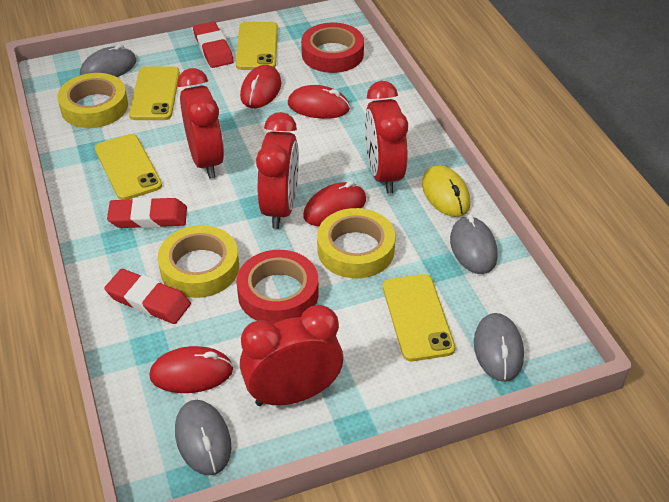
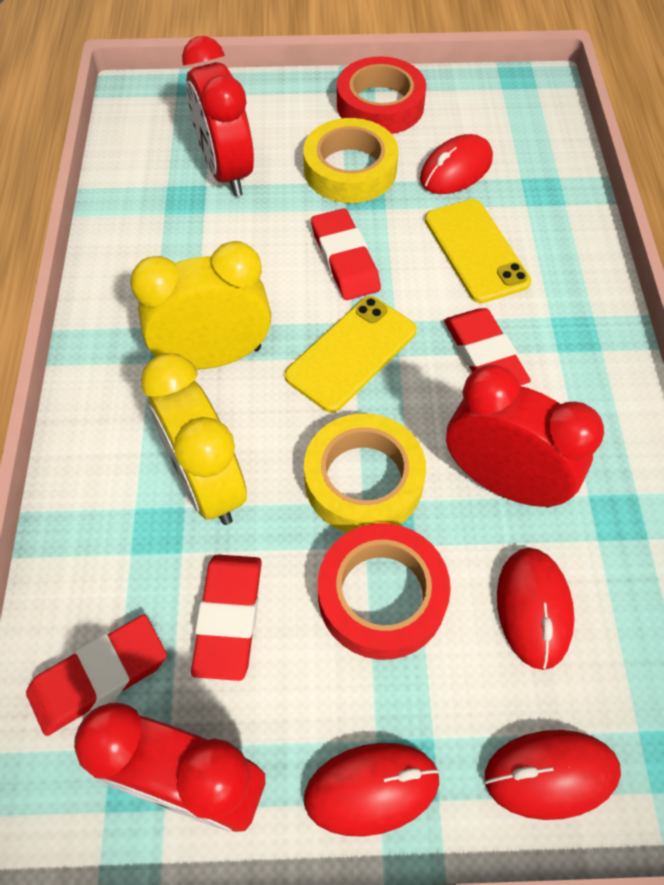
grey mouse: 4 -> 0
red clock: 4 -> 3
red eraser: 3 -> 4
yellow clock: 0 -> 2
yellow mouse: 1 -> 0
yellow phone: 4 -> 2
yellow tape: 3 -> 2

